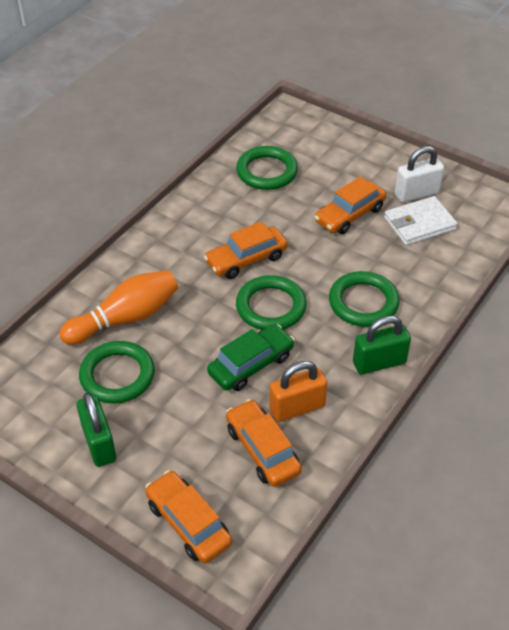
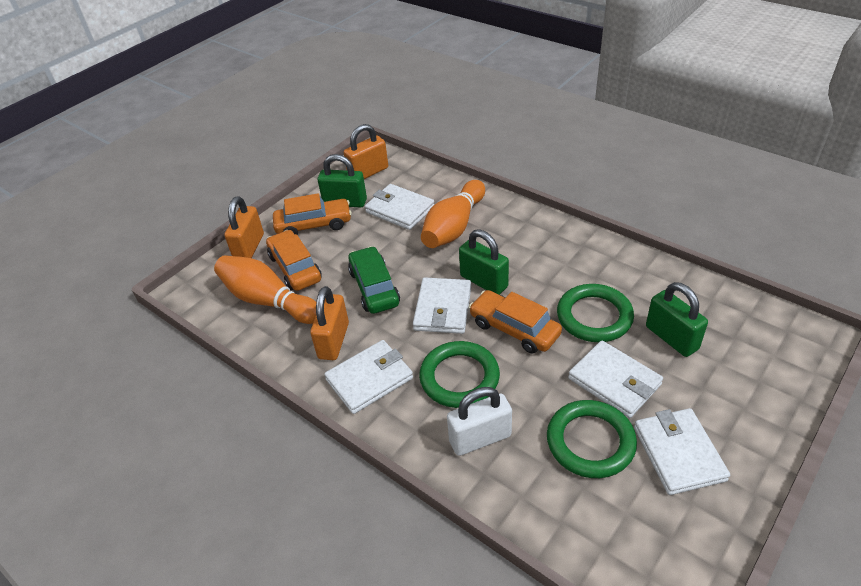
green padlock: 2 -> 3
green ring: 4 -> 3
orange bowling pin: 1 -> 2
orange car: 4 -> 3
orange padlock: 1 -> 3
white wallet: 1 -> 5

